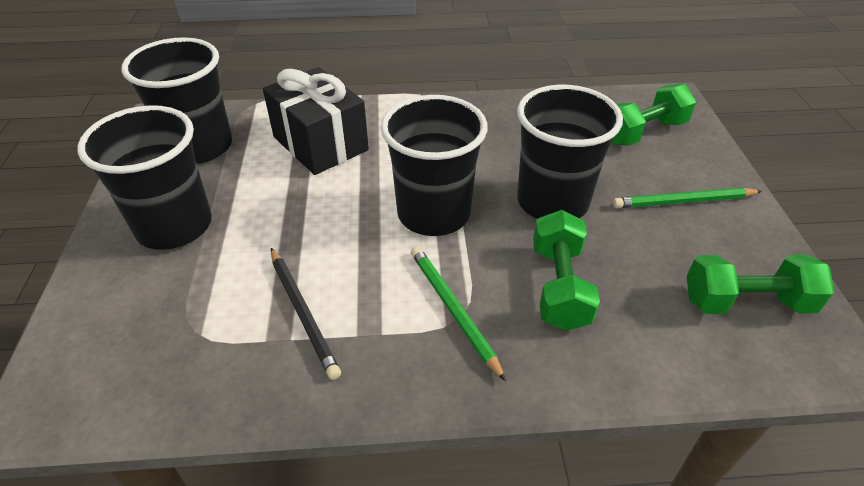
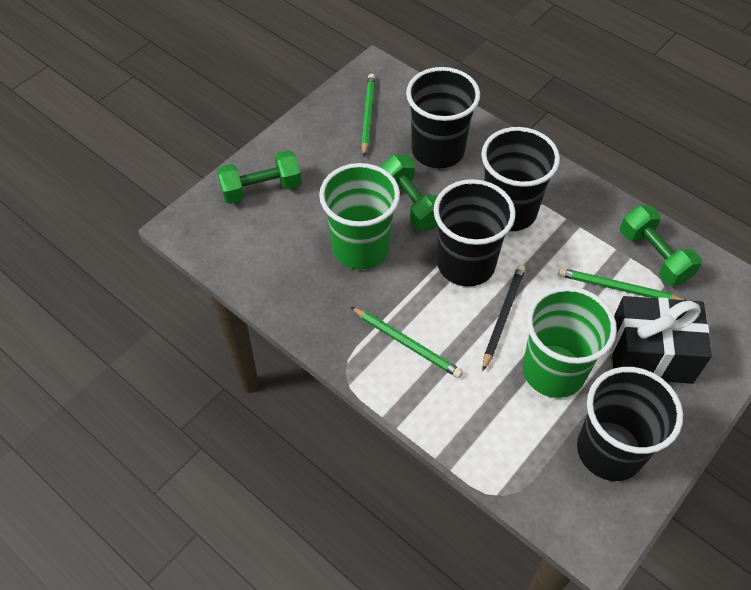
green cup: 0 -> 2
green pencil: 2 -> 3

